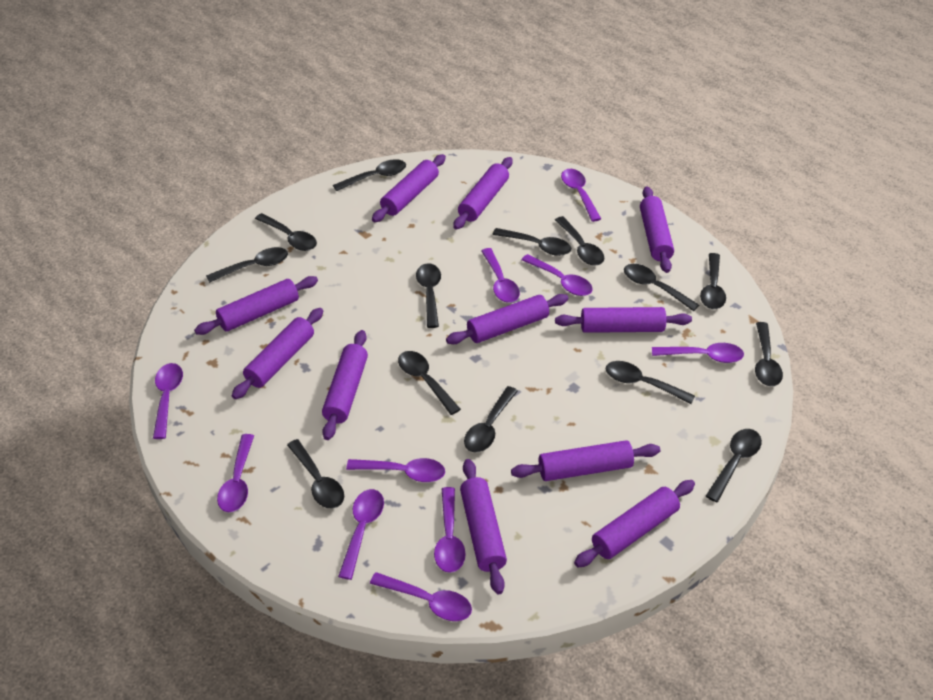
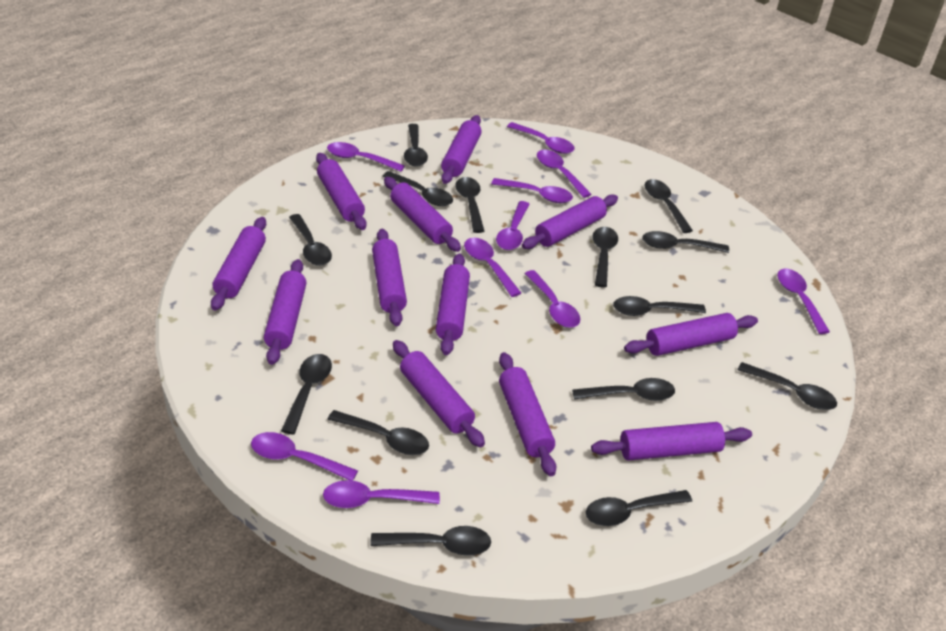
purple rolling pin: 11 -> 12

